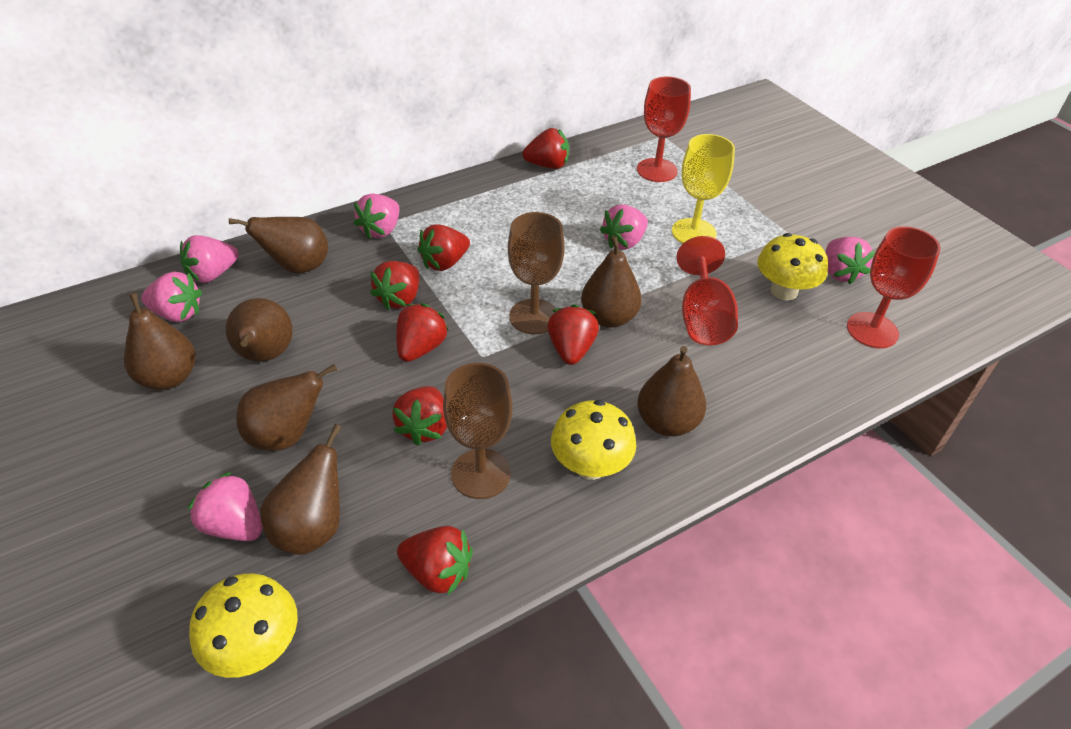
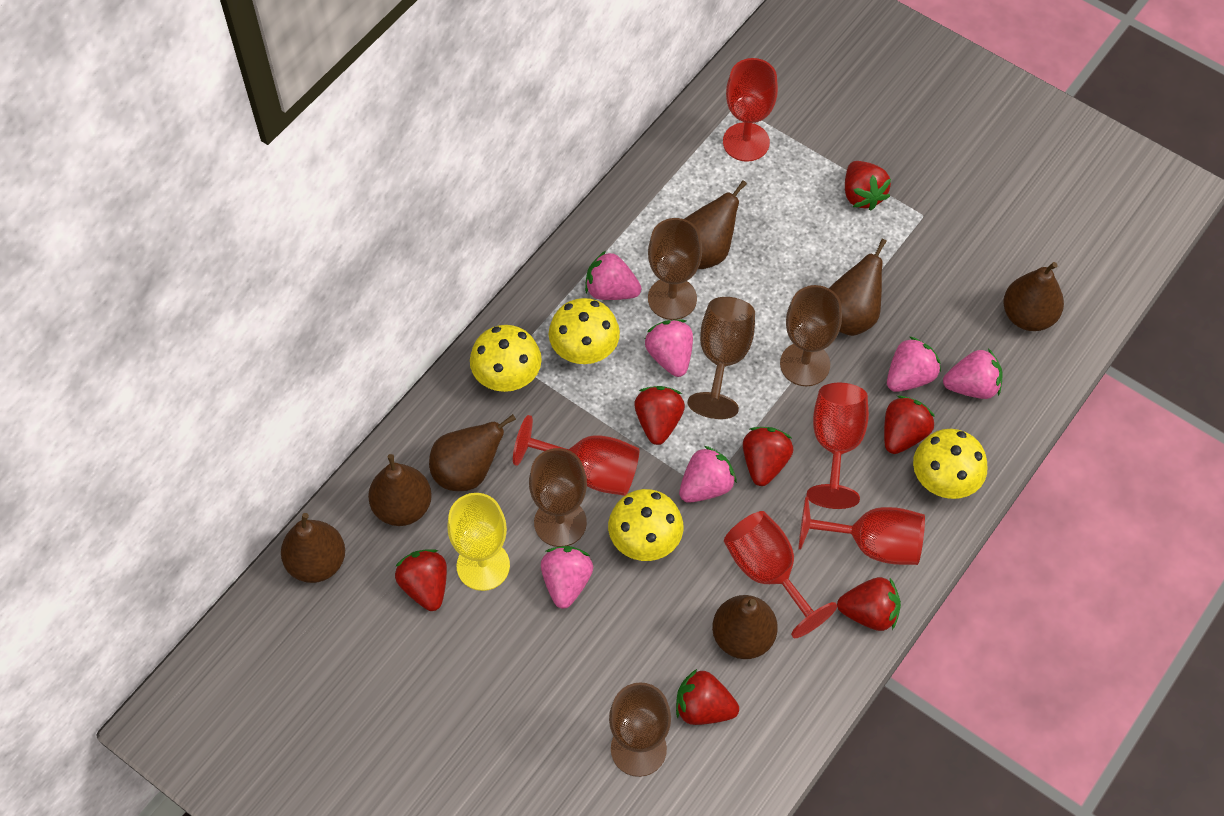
brown goblet: 2 -> 5
red goblet: 3 -> 5
yellow mushroom: 3 -> 4

